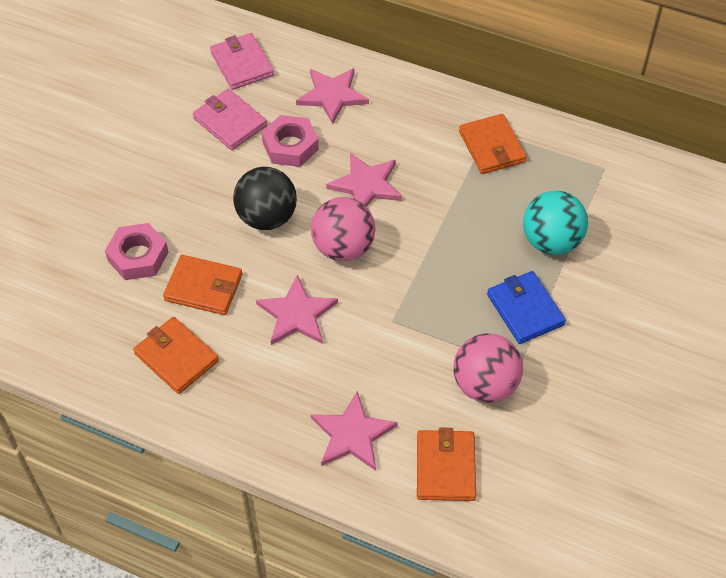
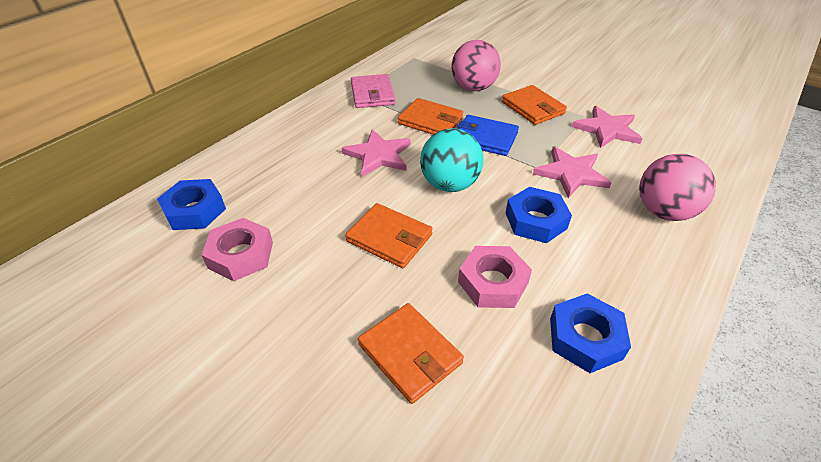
black ball: 1 -> 0
blue nut: 0 -> 3
pink star: 4 -> 3
pink wallet: 2 -> 1

